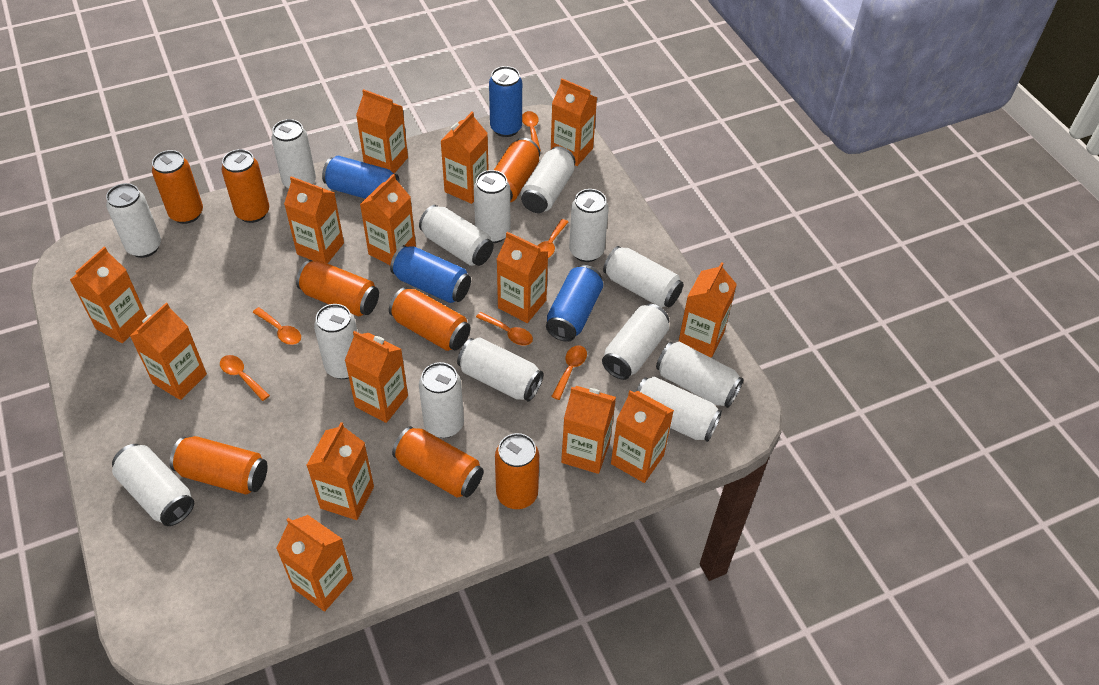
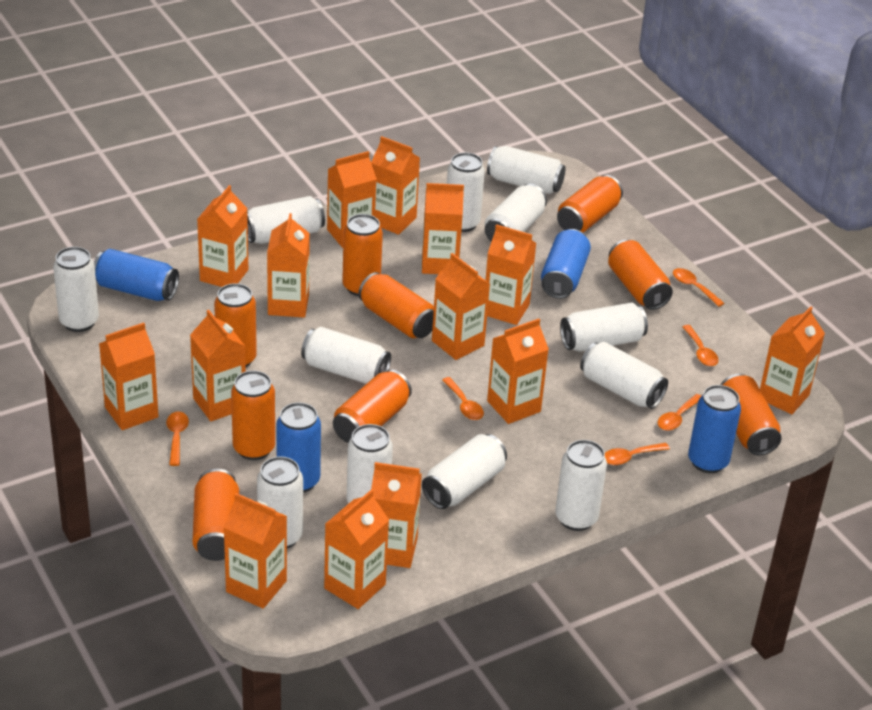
orange can: 8 -> 9
white can: 14 -> 12

